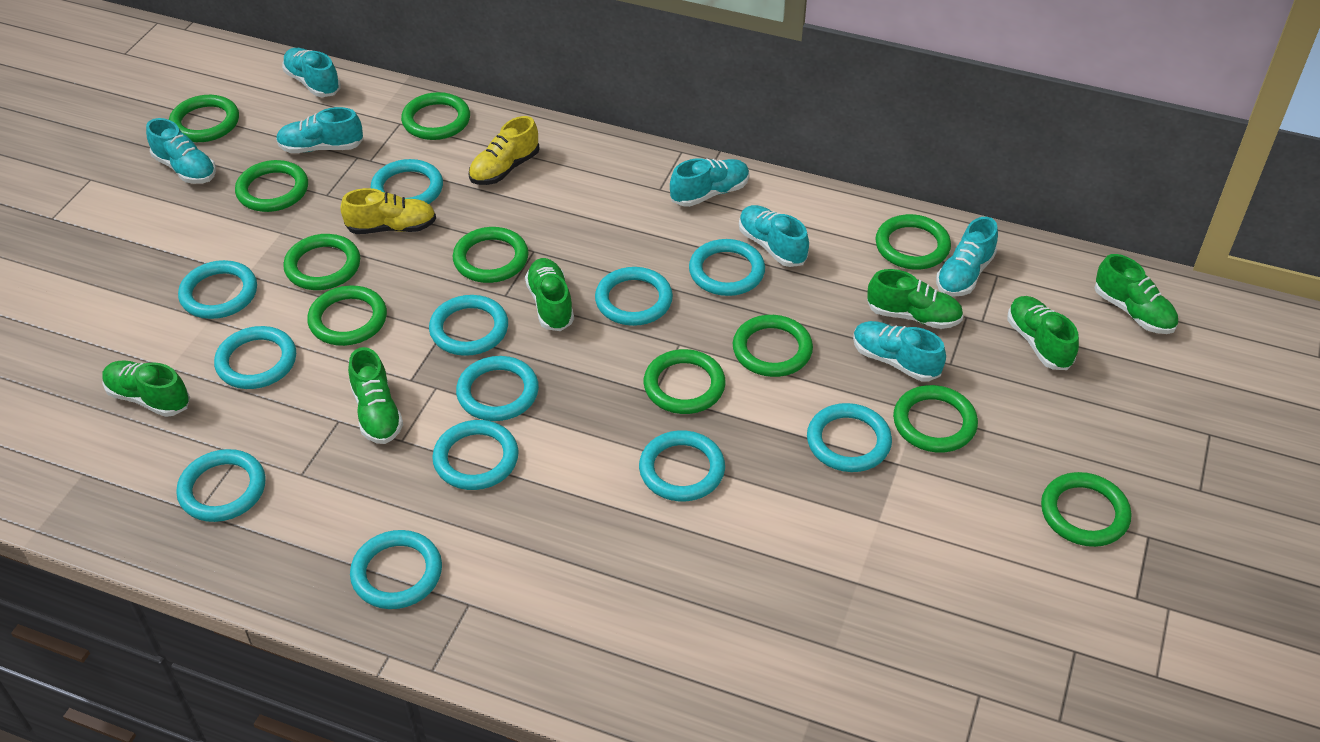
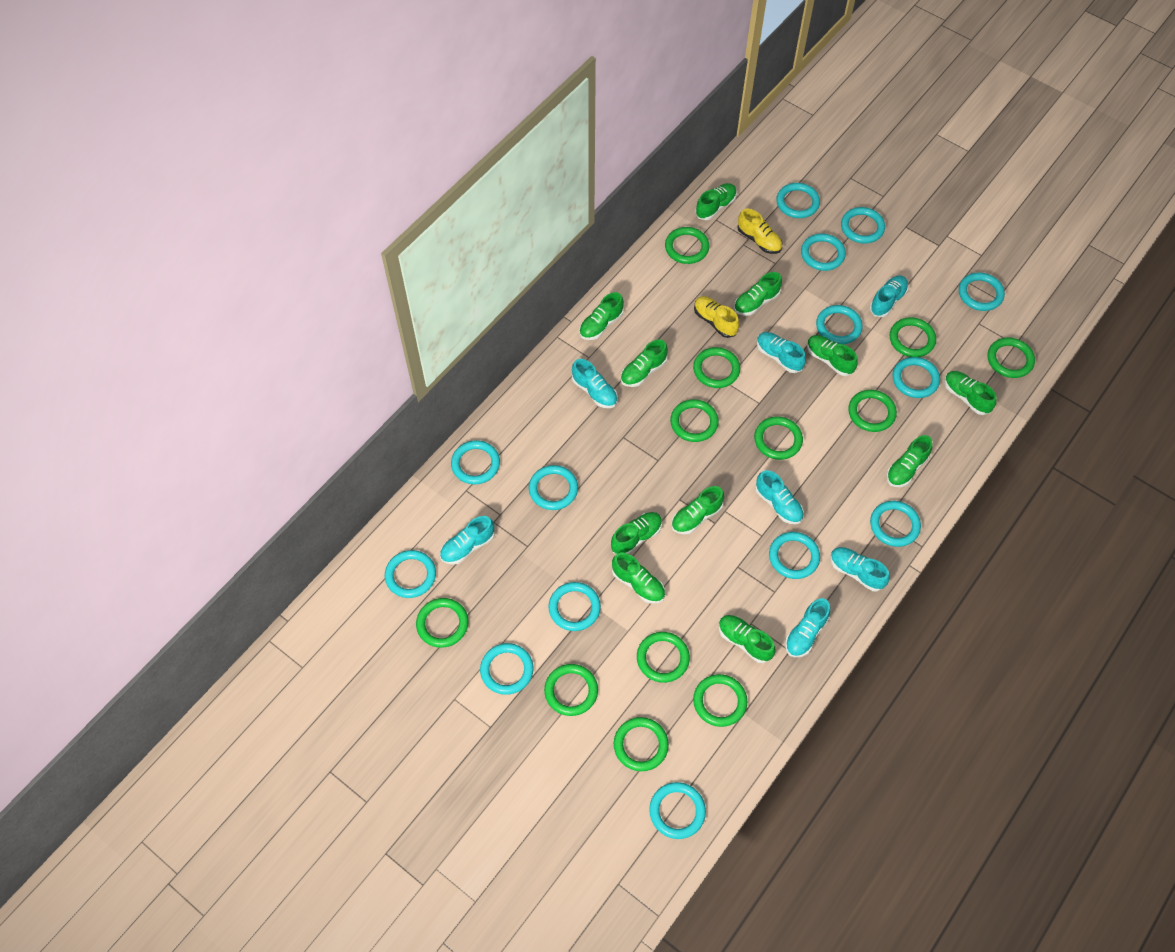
green ring: 11 -> 12
green shoe: 6 -> 11
turquoise ring: 12 -> 14

